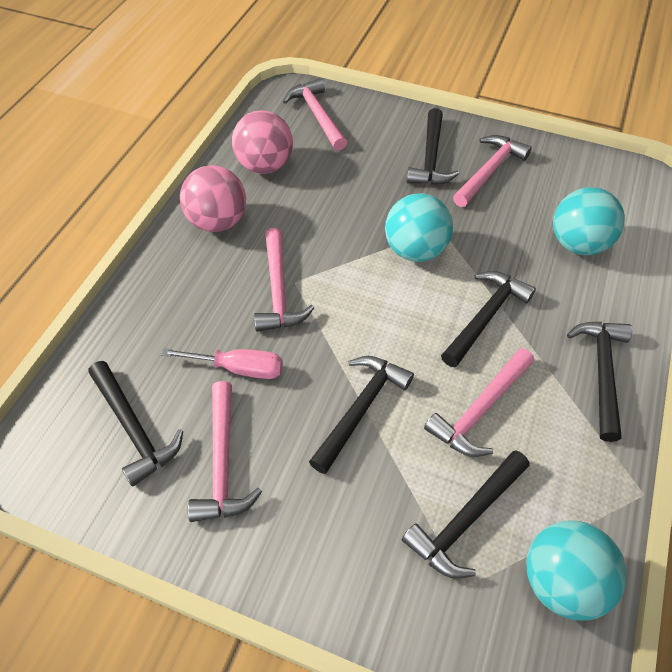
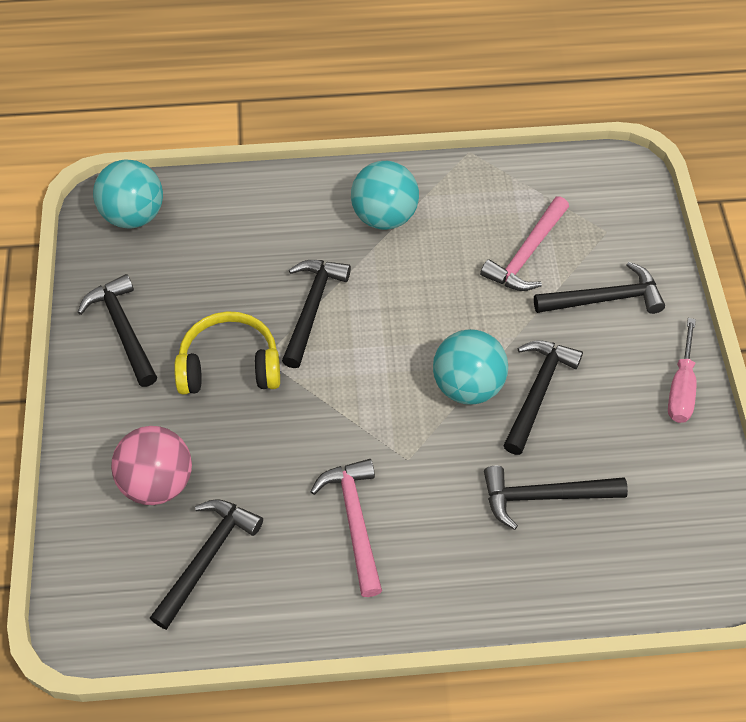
pink ball: 2 -> 1
pink hammer: 5 -> 2
yellow headphones: 0 -> 1

